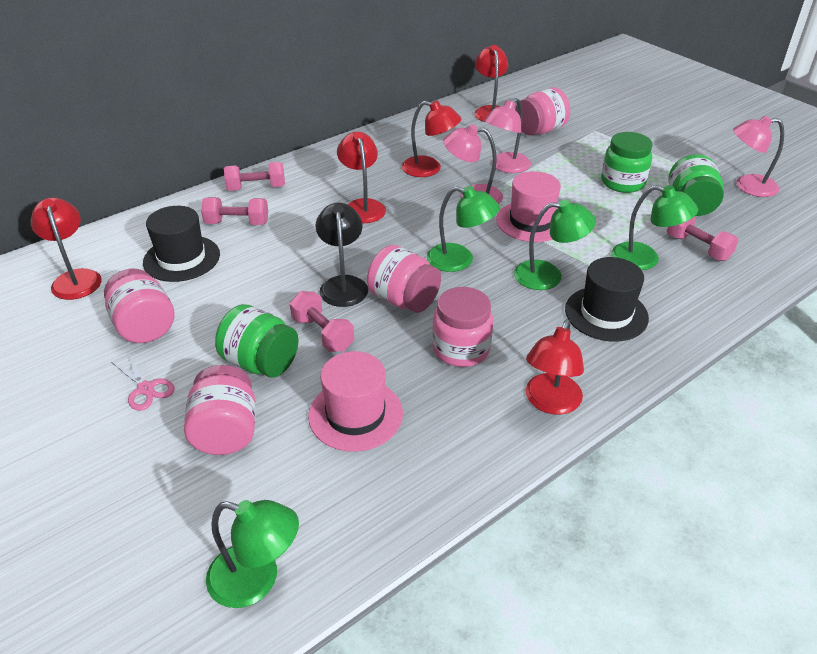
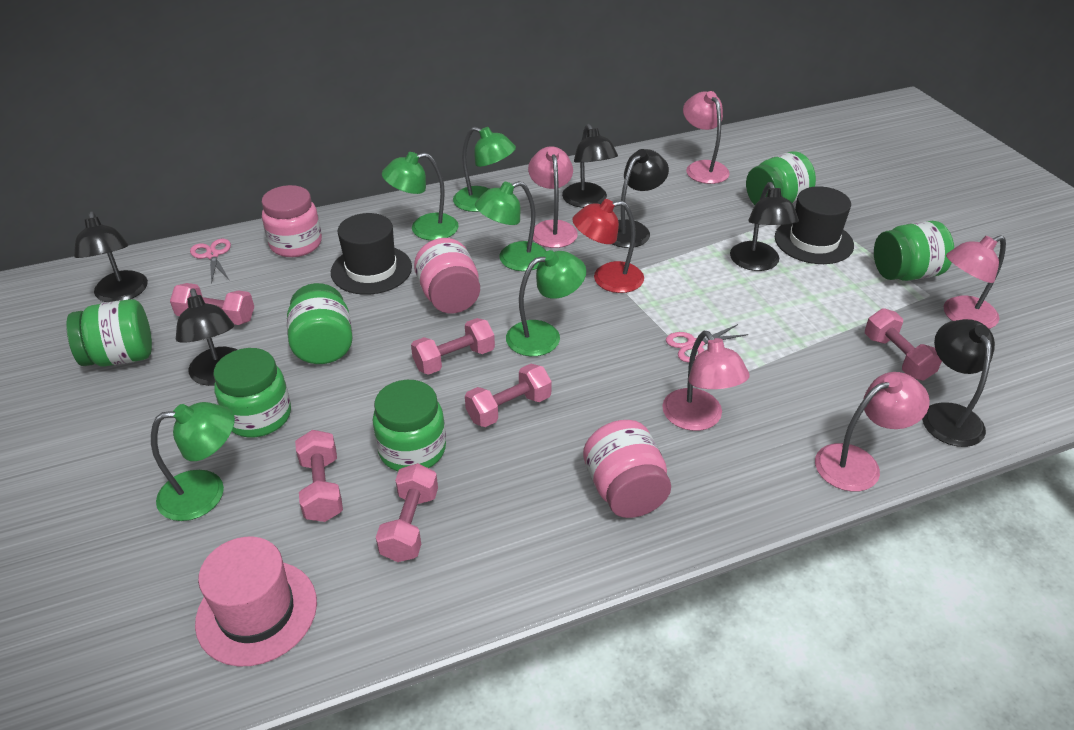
black lamp: 1 -> 6
green jar: 3 -> 6
green lamp: 4 -> 5
pink dumbbell: 4 -> 6
pink hat: 2 -> 1
pink jar: 5 -> 3
pink lamp: 3 -> 5
pink scissors: 1 -> 2
red lamp: 5 -> 1

